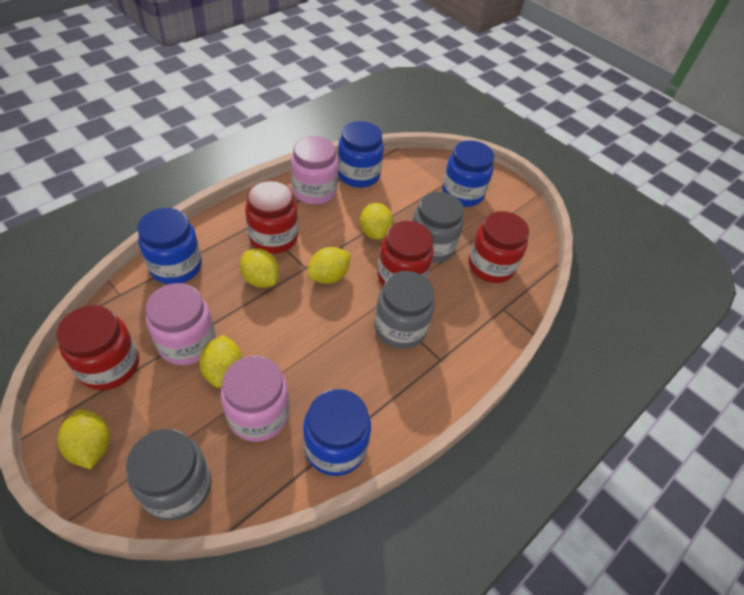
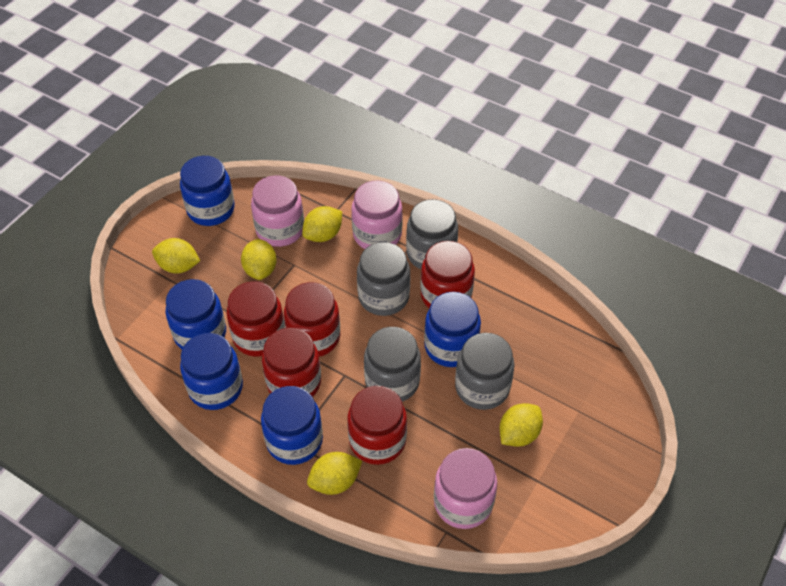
blue jar: 4 -> 5
grey jar: 3 -> 4
red jar: 4 -> 5

